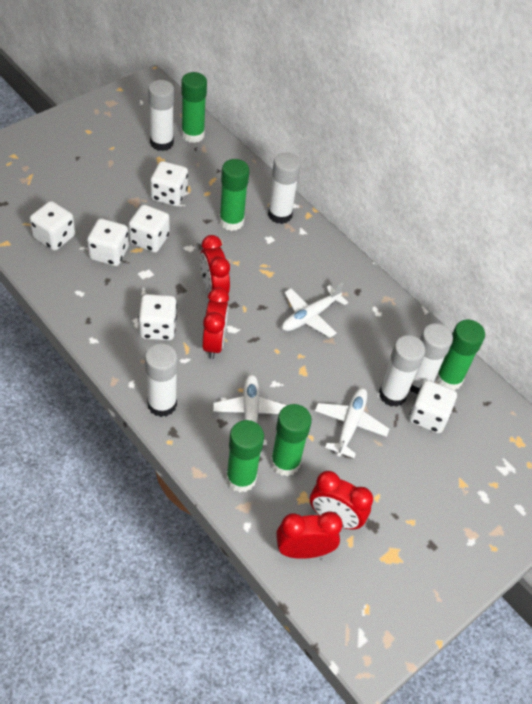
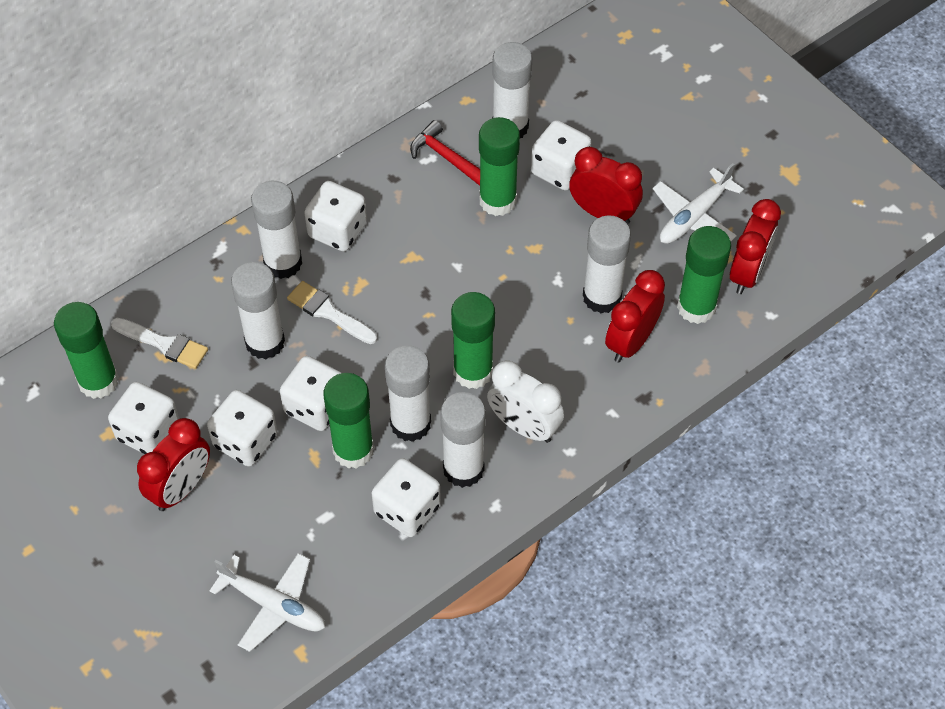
red hammer: 0 -> 1
white brush: 0 -> 2
white clock: 0 -> 1
white glue stick: 5 -> 6
white plane: 3 -> 2

